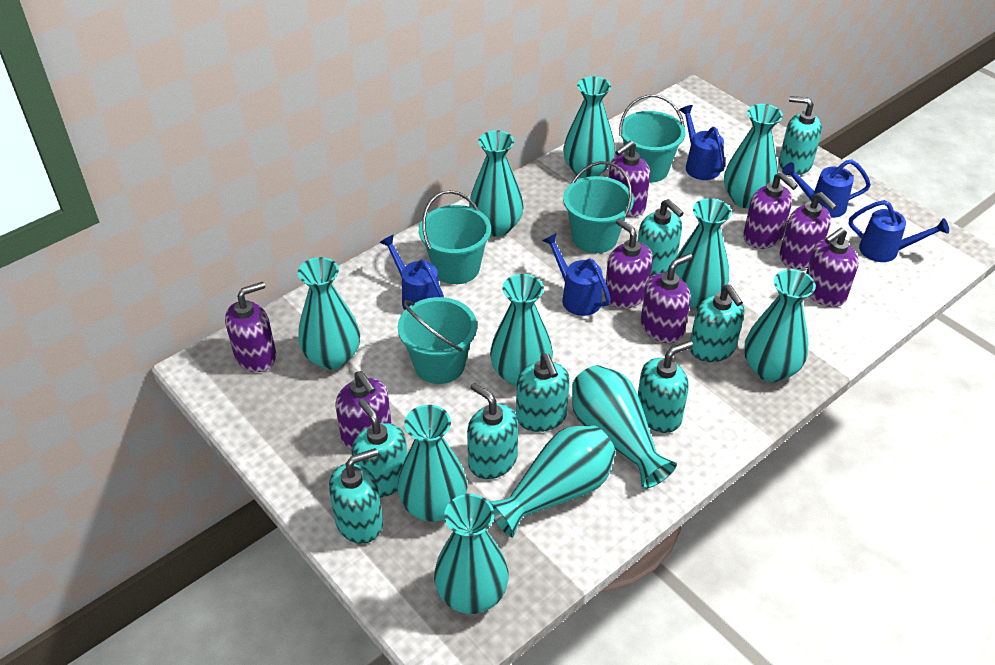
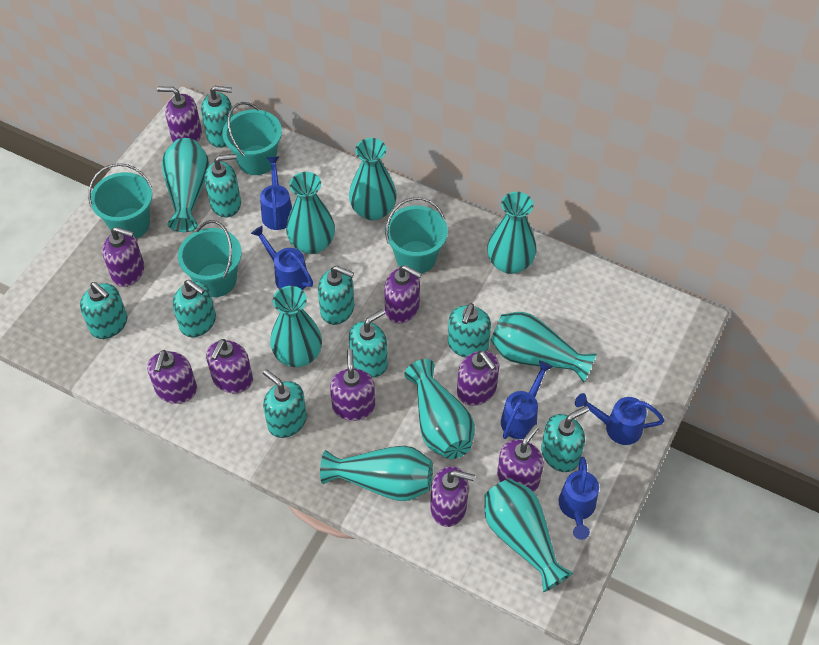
purple soap dispenser: 8 -> 9
turquoise soap dispenser: 8 -> 9
turquoise vase: 11 -> 9

